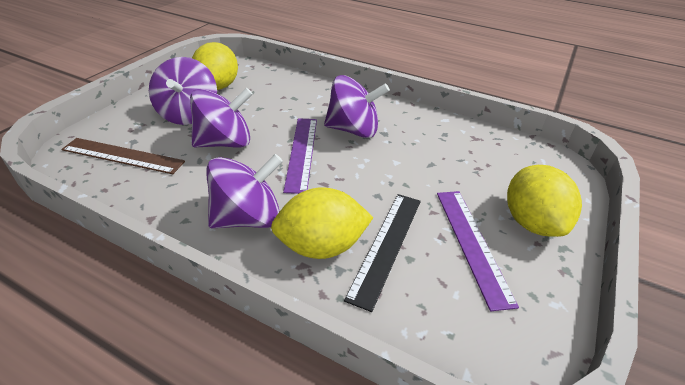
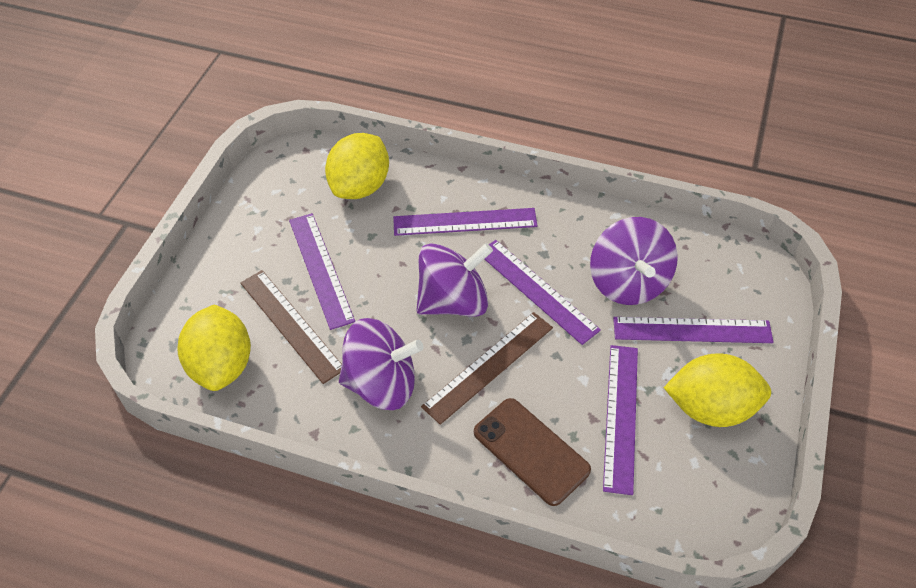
black ruler: 1 -> 0
brown phone: 0 -> 1
brown ruler: 1 -> 2
purple ruler: 2 -> 5
purple spinning top: 4 -> 3

